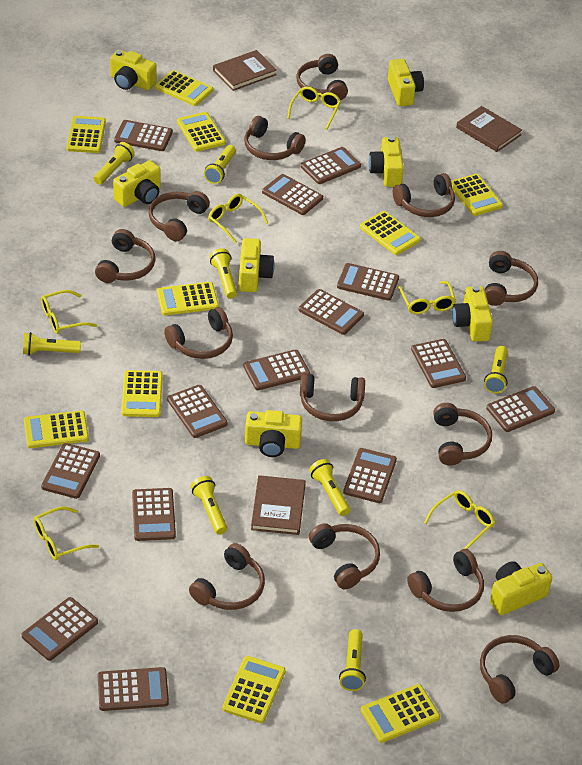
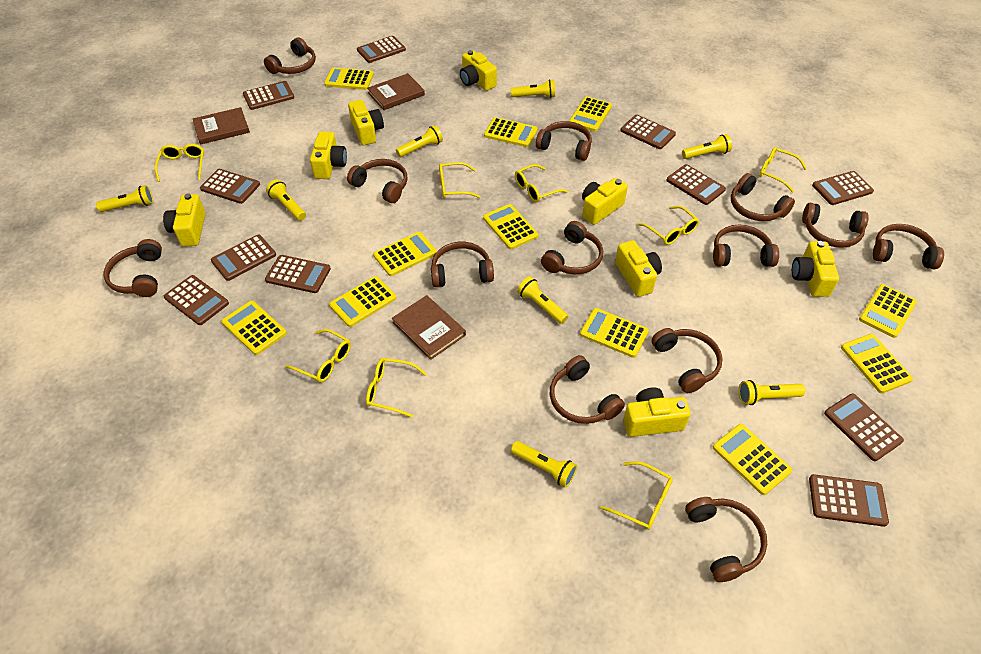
brown calculator: 14 -> 11
yellow calculator: 10 -> 11
yellow glasses: 6 -> 8

